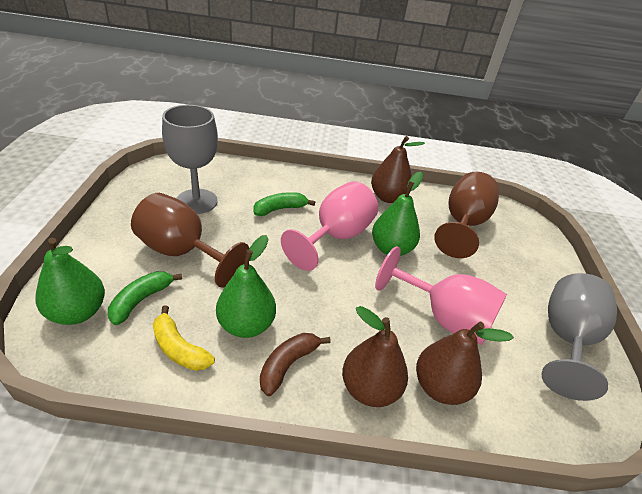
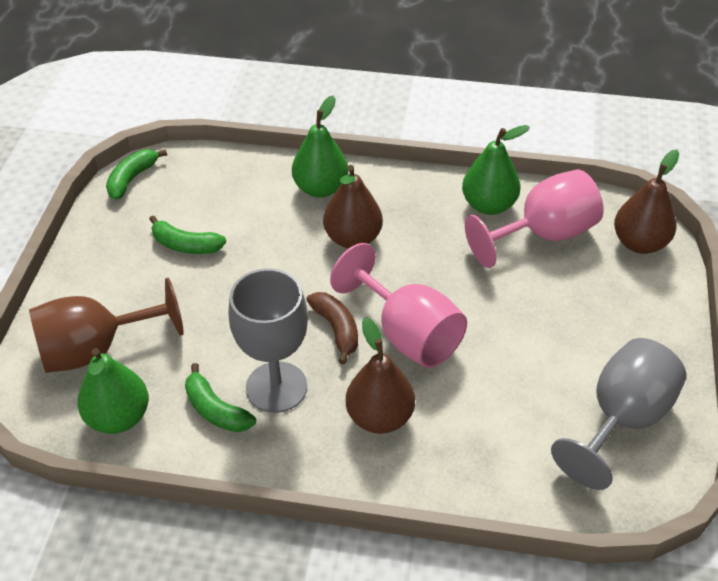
brown goblet: 2 -> 1
green banana: 2 -> 3
yellow banana: 1 -> 0

